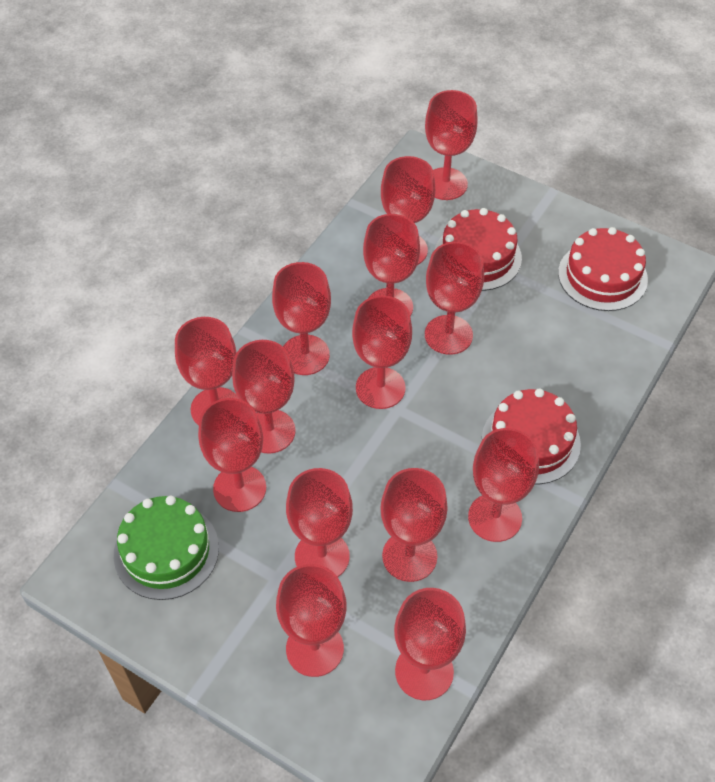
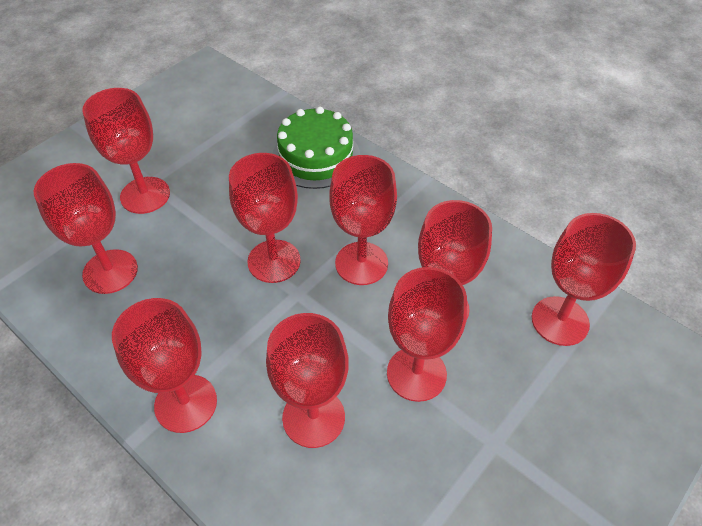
red cake: 3 -> 0
red goblet: 14 -> 9

